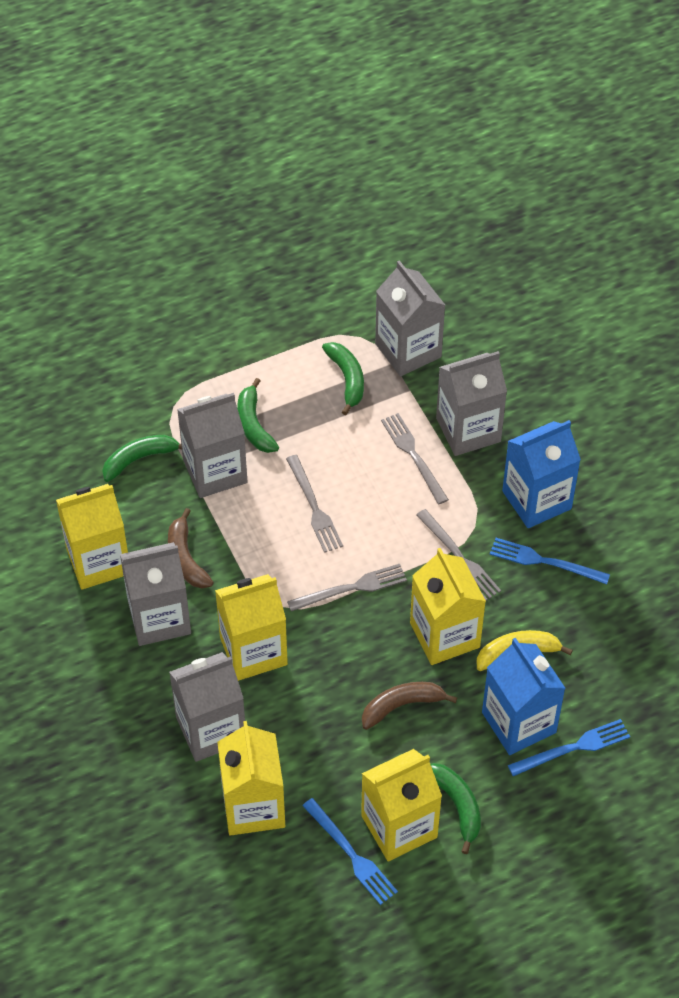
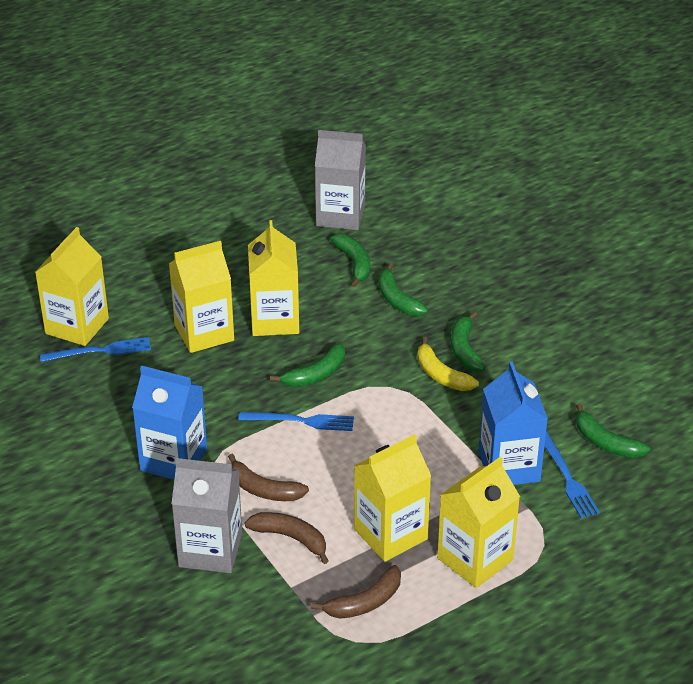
brown banana: 2 -> 3
green banana: 4 -> 5
grey carton: 5 -> 2
grey fork: 4 -> 0

